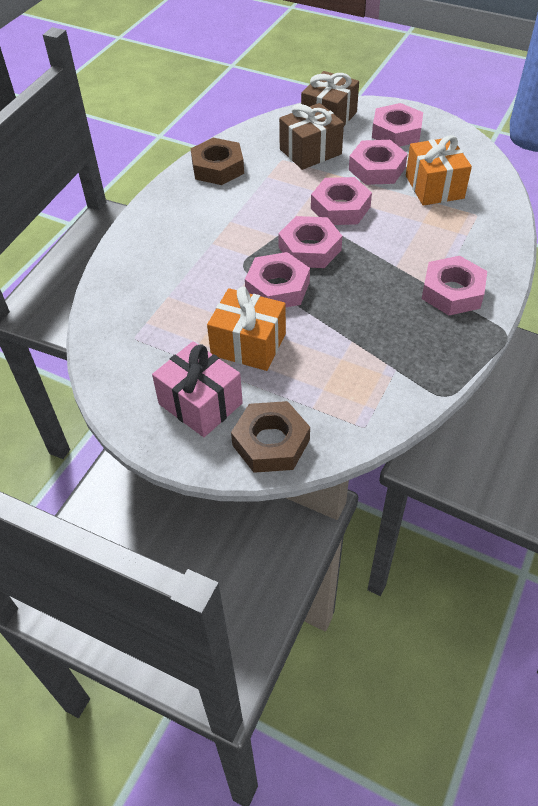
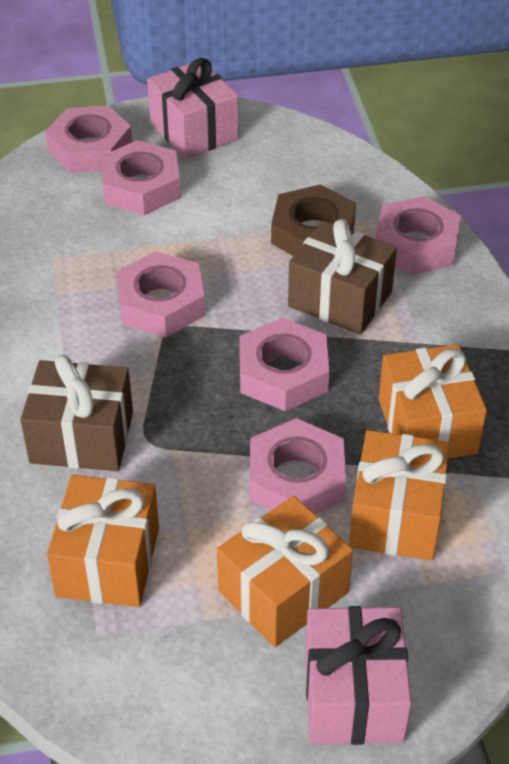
brown nut: 2 -> 1
orange gift: 2 -> 4
pink gift: 1 -> 2

